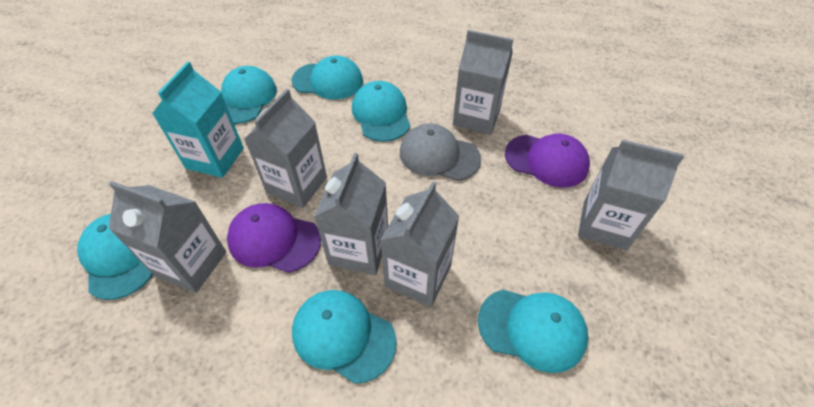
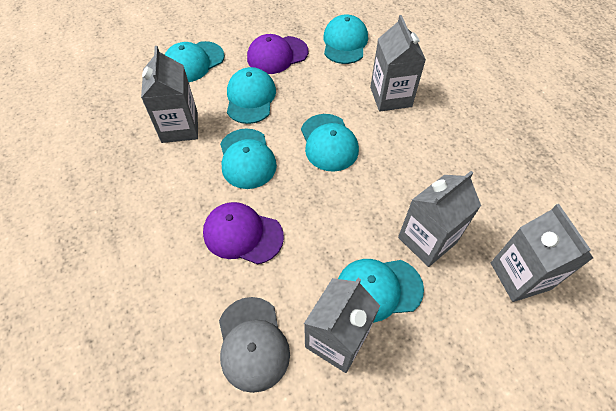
grey carton: 6 -> 5
turquoise carton: 1 -> 0

